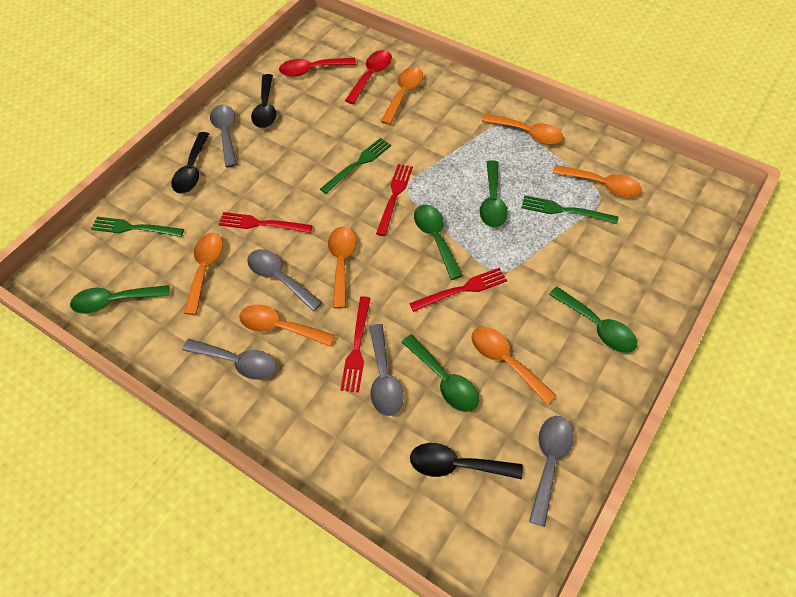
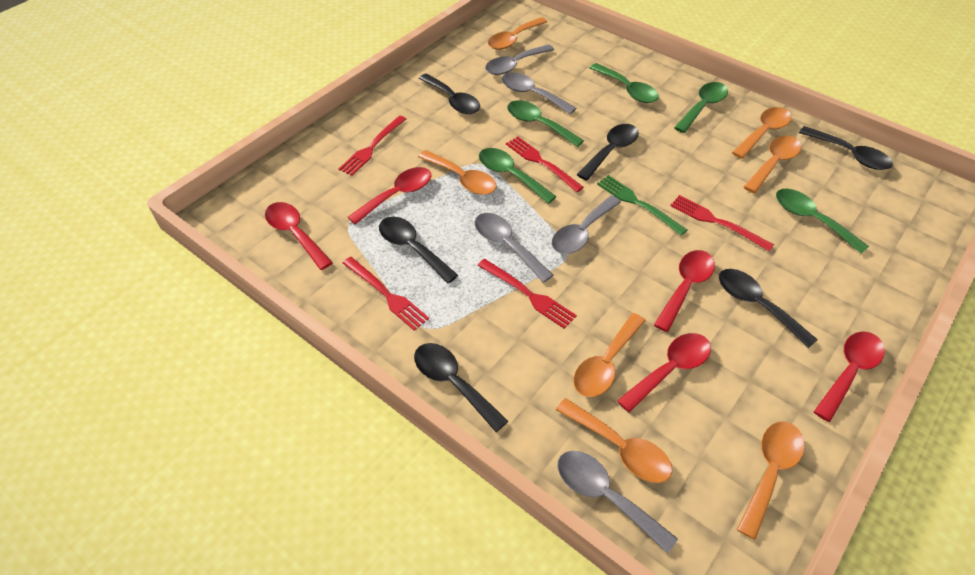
black spoon: 3 -> 6
green fork: 3 -> 1
red fork: 4 -> 5
red spoon: 2 -> 5

